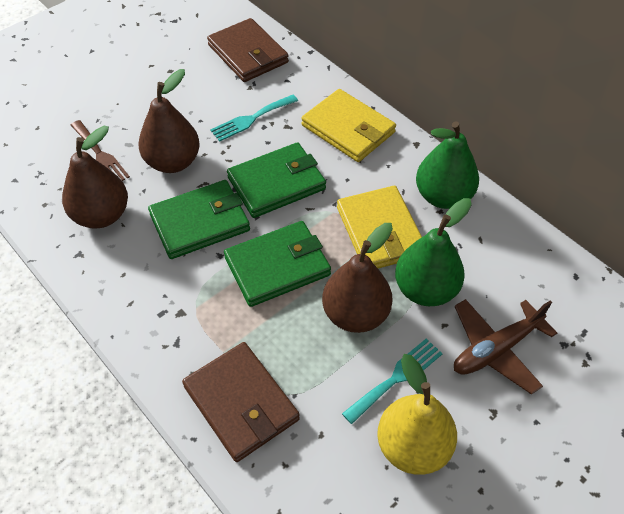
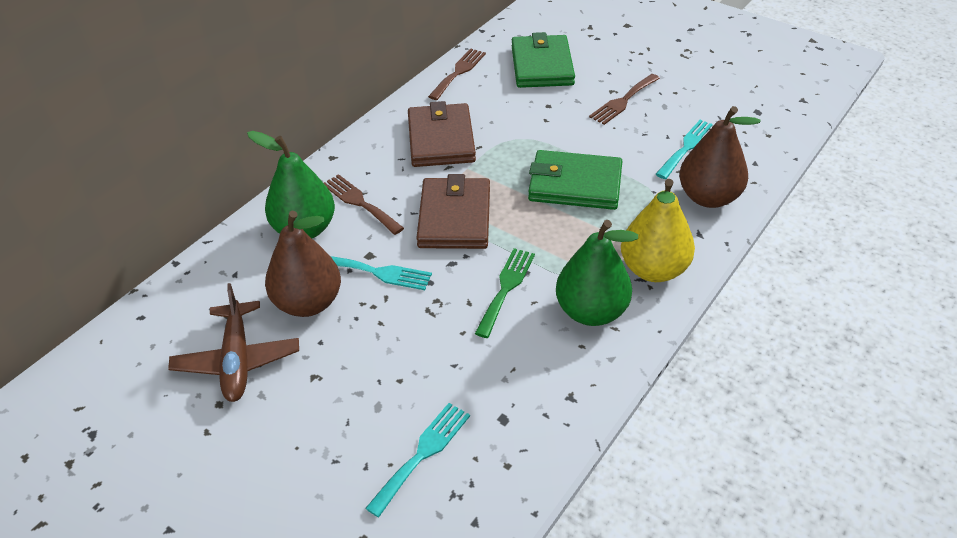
brown fork: 1 -> 3
brown pear: 3 -> 2
green fork: 0 -> 1
green wallet: 3 -> 2
turquoise fork: 2 -> 3
yellow wallet: 2 -> 0

